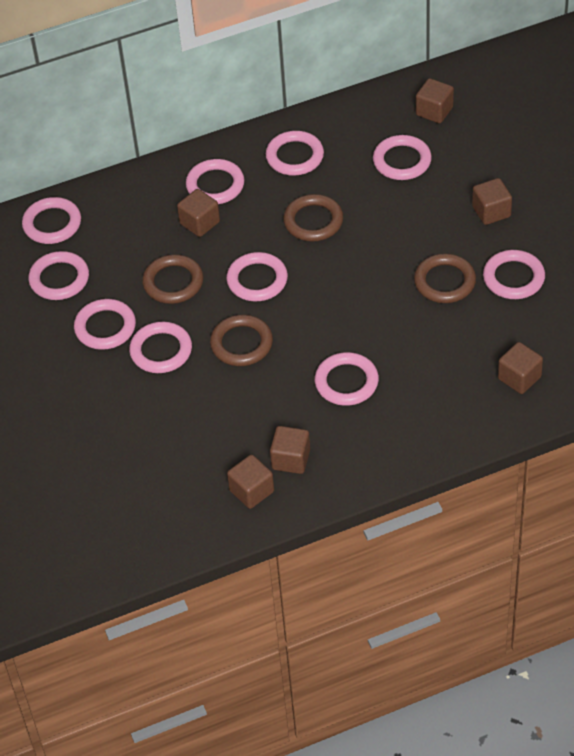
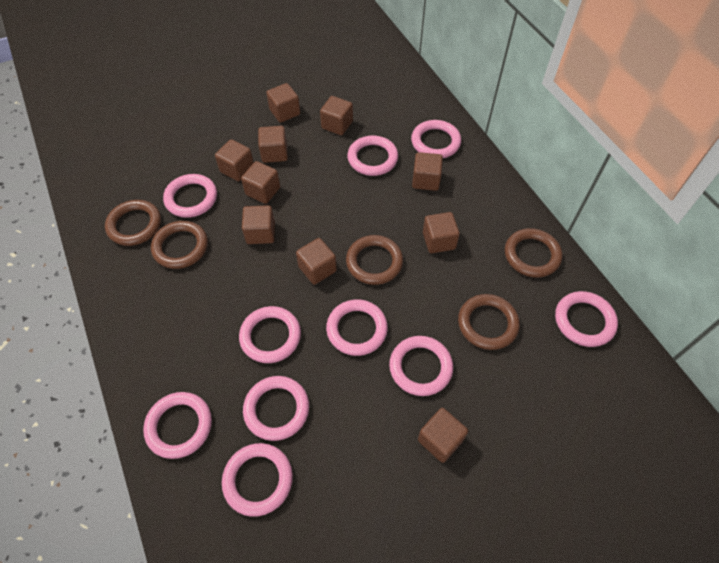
brown cube: 6 -> 10
brown ring: 4 -> 5

